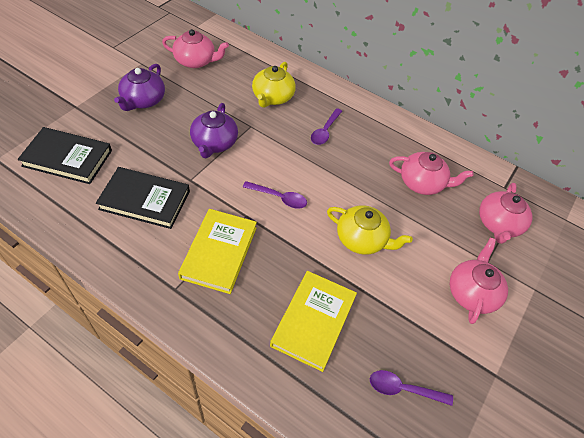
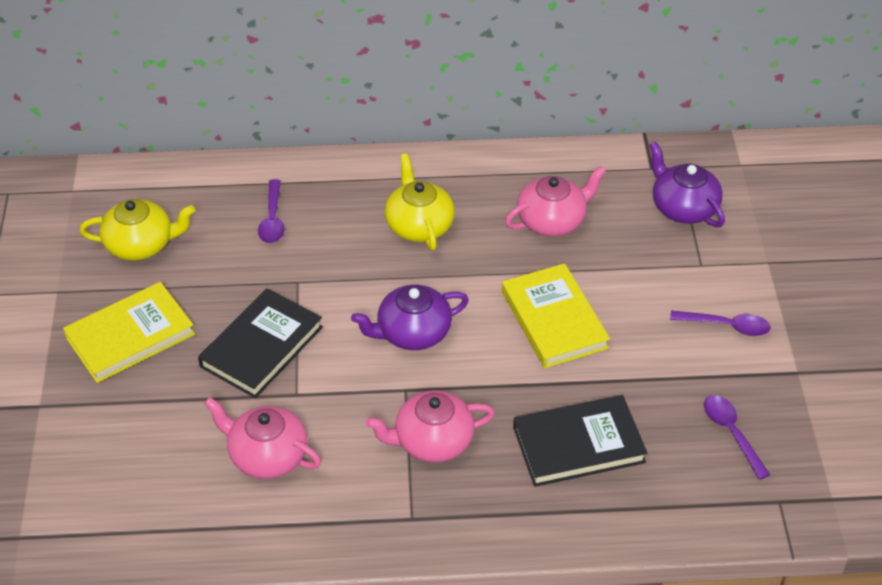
pink teapot: 4 -> 3

